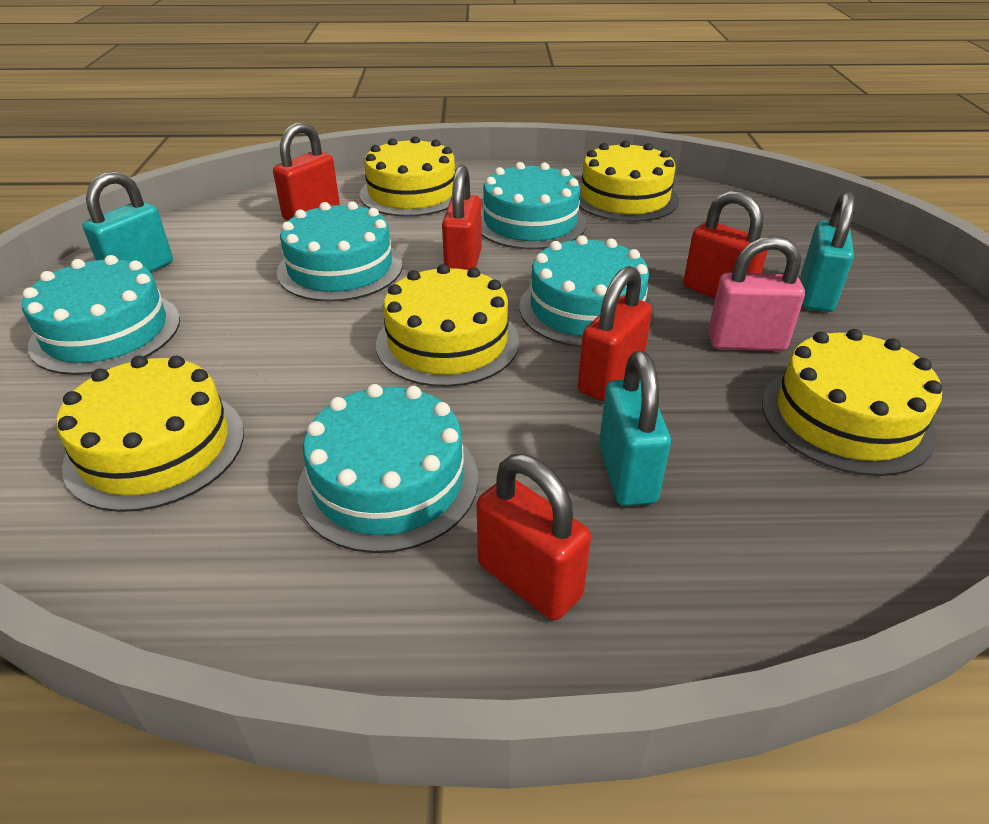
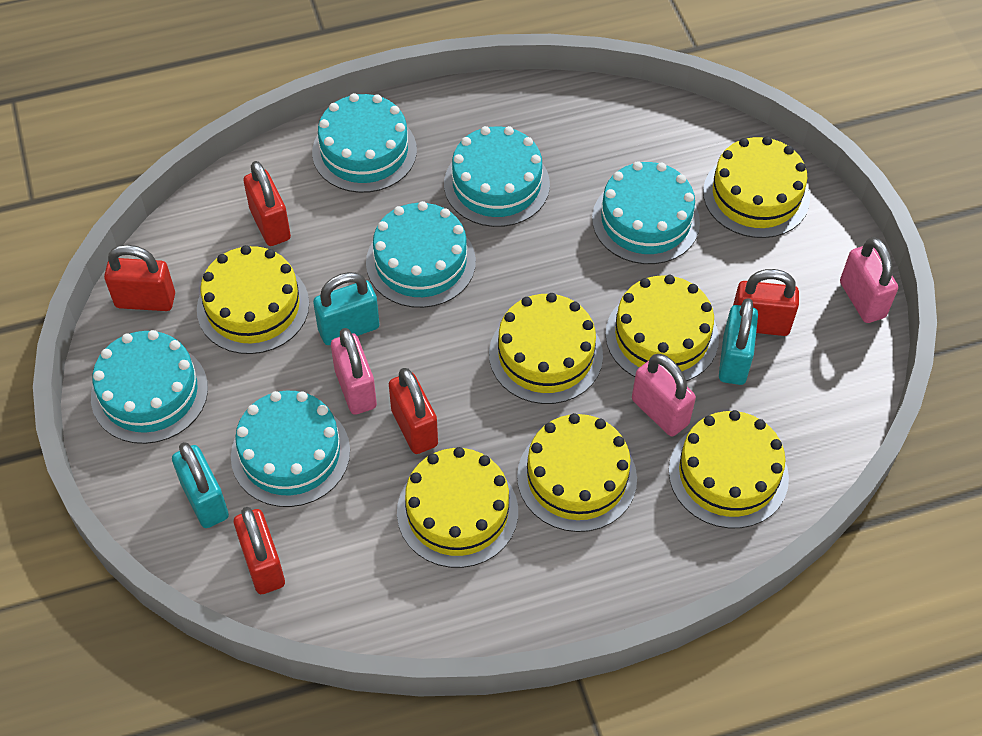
pink padlock: 1 -> 3
turquoise cake: 5 -> 6
yellow cake: 5 -> 7

